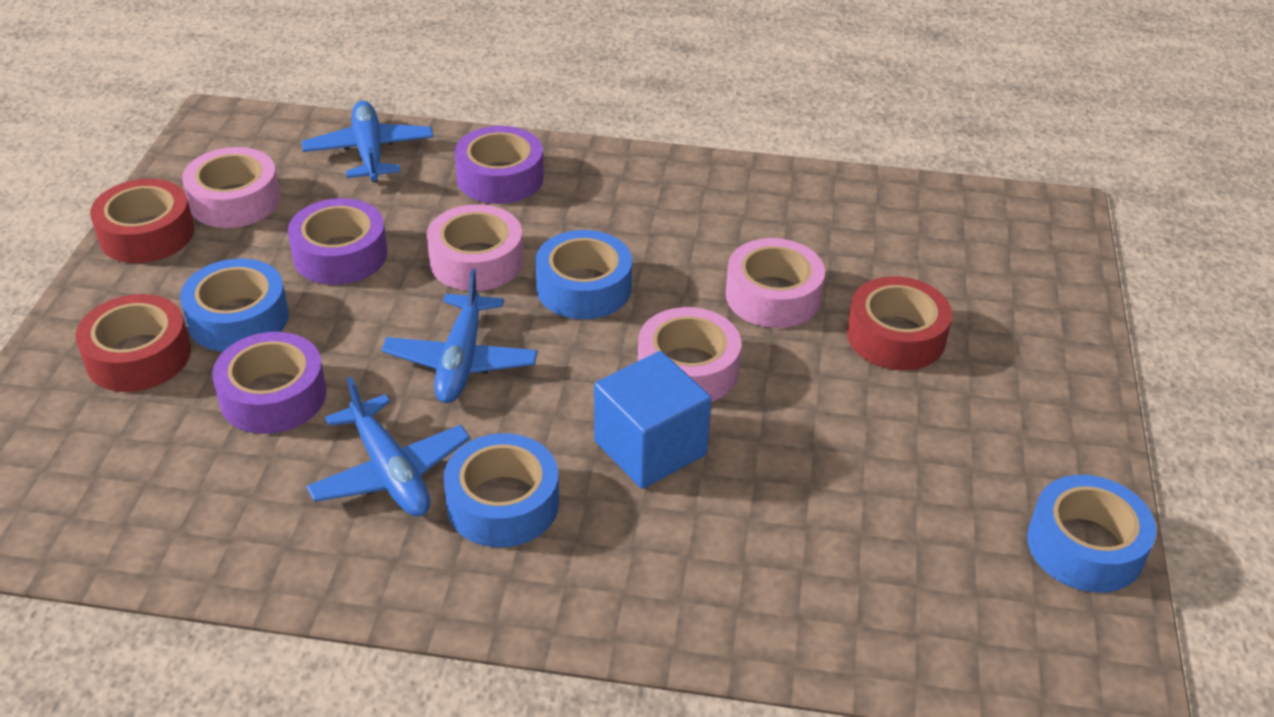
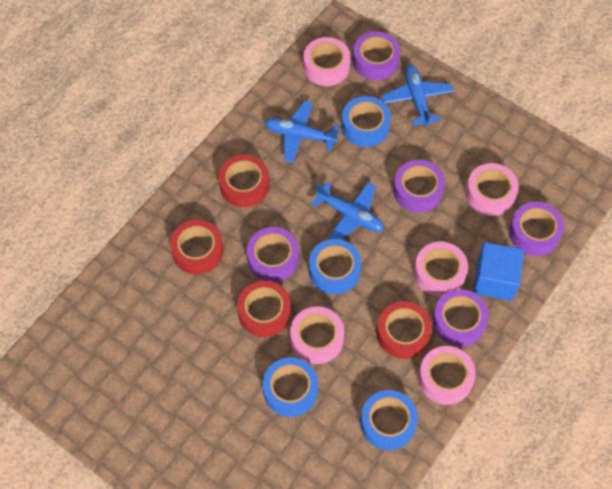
pink tape: 4 -> 5
purple tape: 3 -> 5
red tape: 3 -> 4

